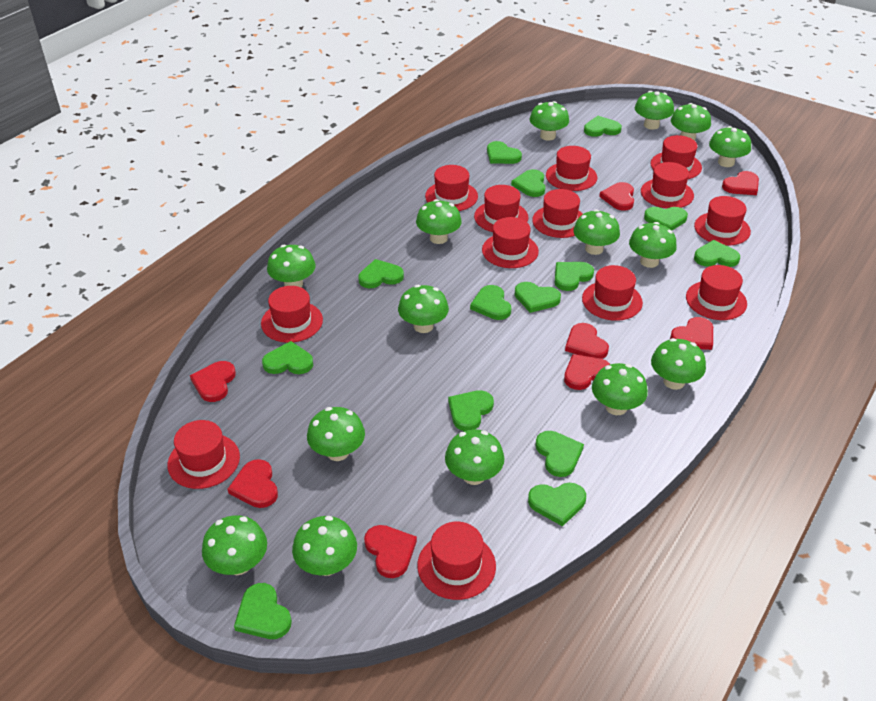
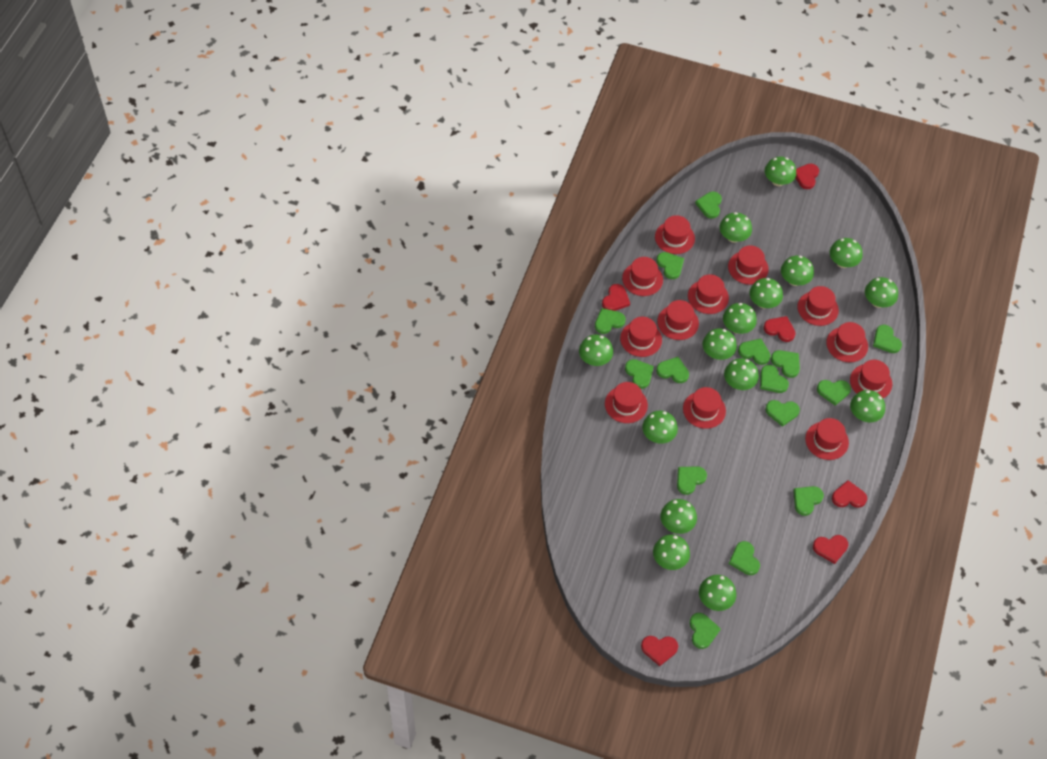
green heart: 14 -> 15
red hat: 13 -> 12
red heart: 8 -> 6

